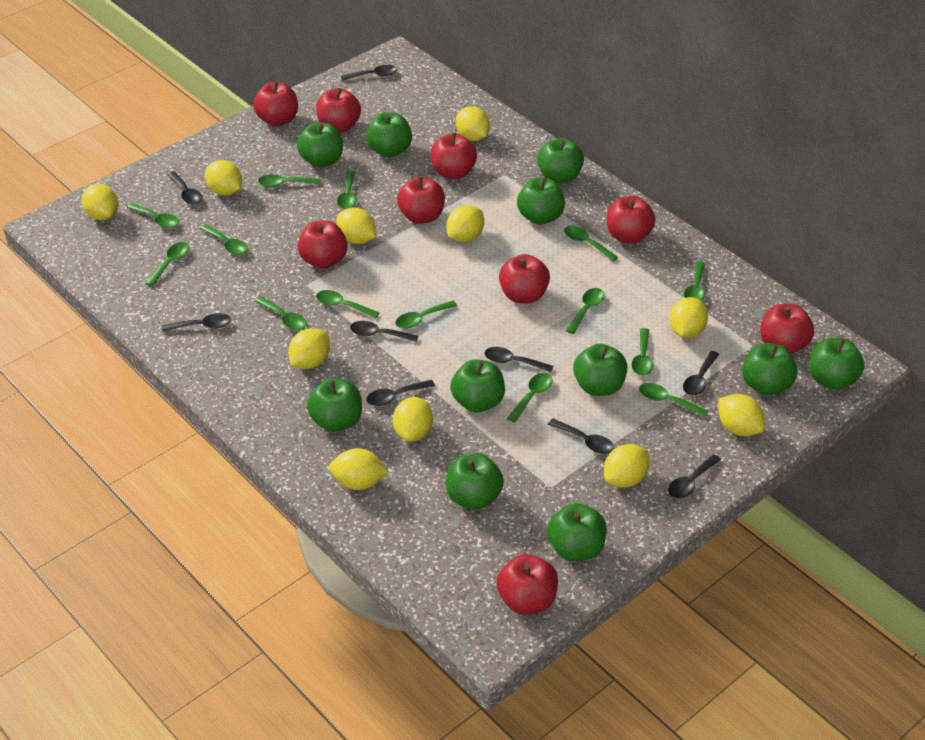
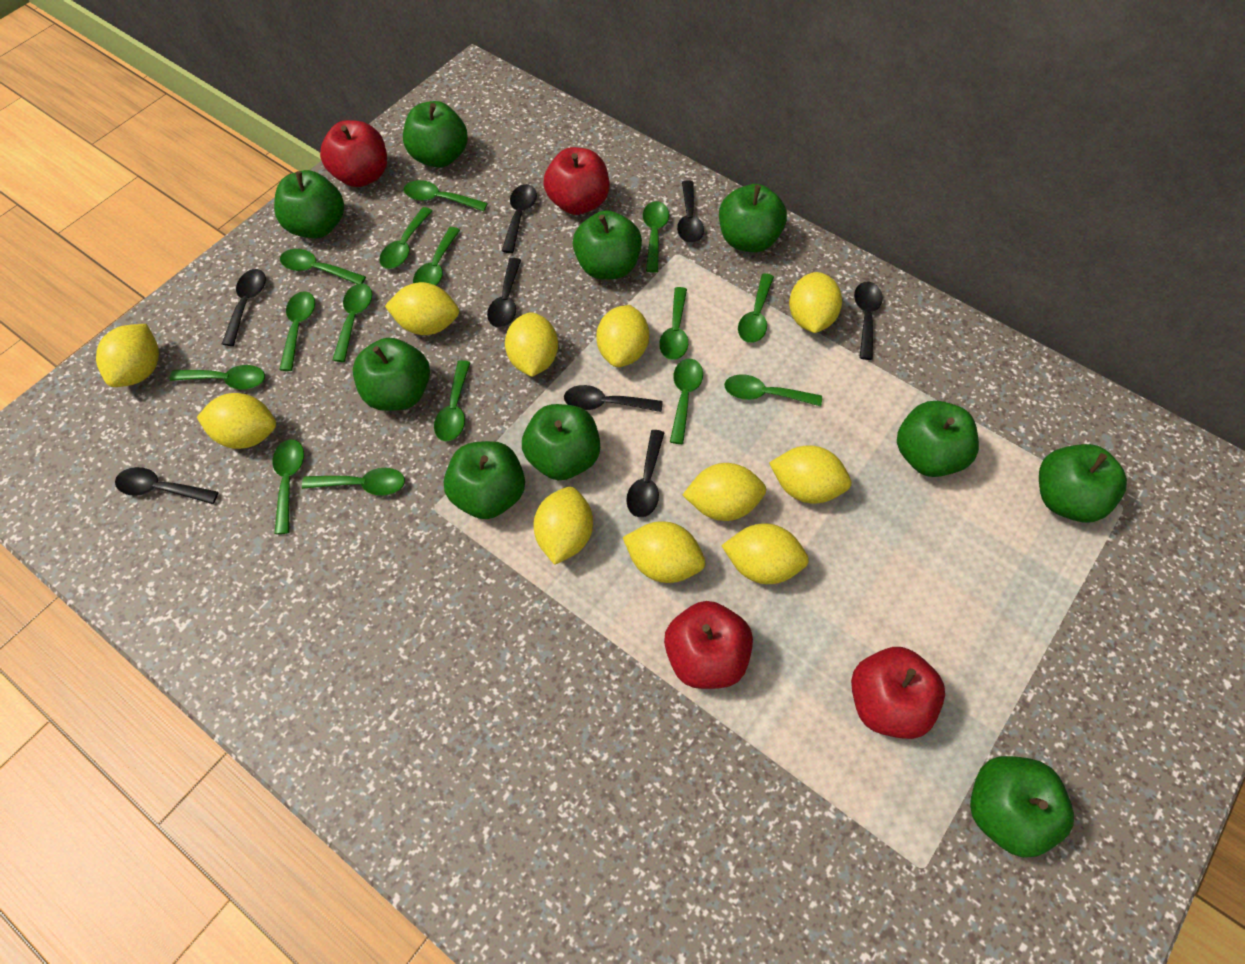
black spoon: 9 -> 8
green apple: 11 -> 10
green spoon: 14 -> 15
red apple: 9 -> 4

